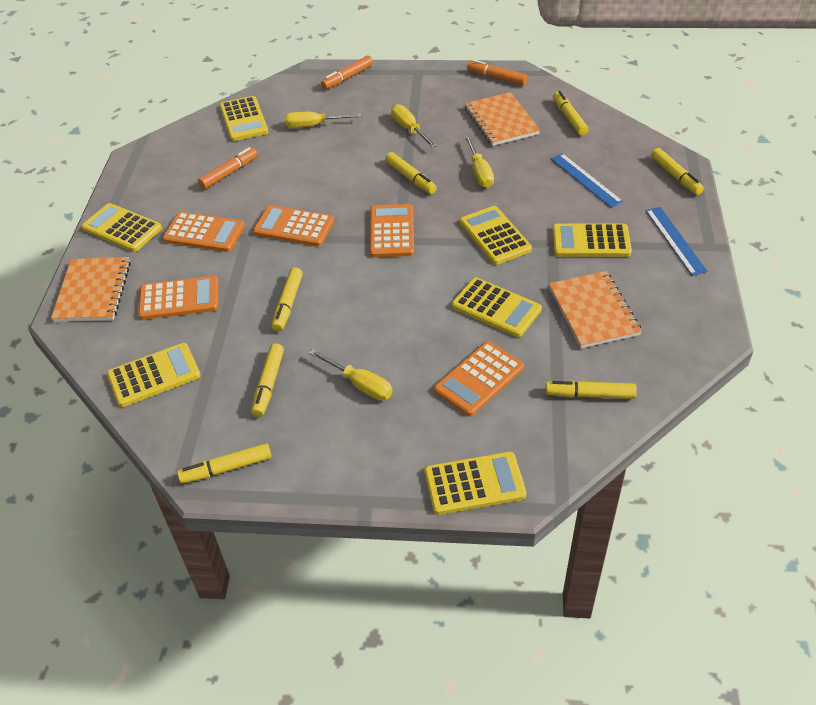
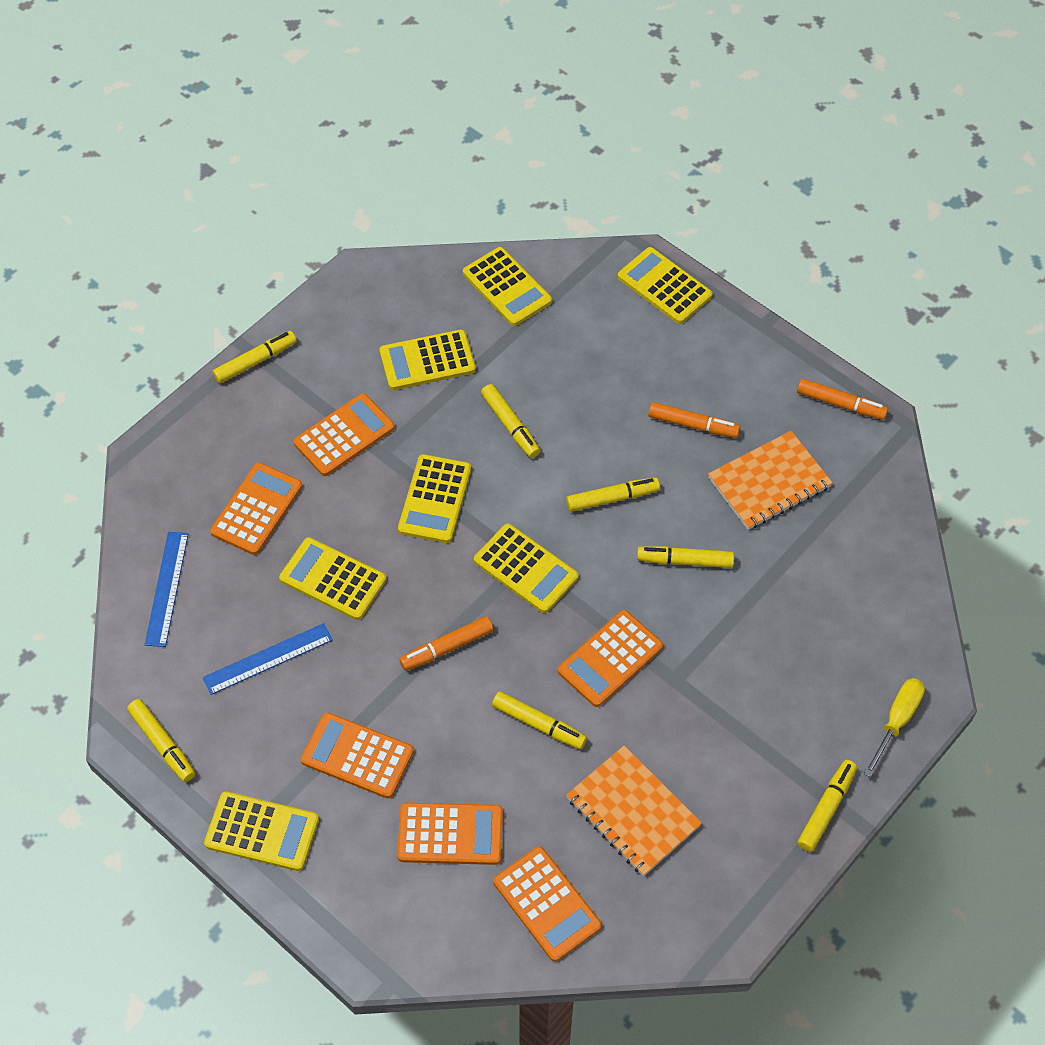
orange calculator: 5 -> 6
orange notebook: 3 -> 2
yellow screwdriver: 4 -> 1

